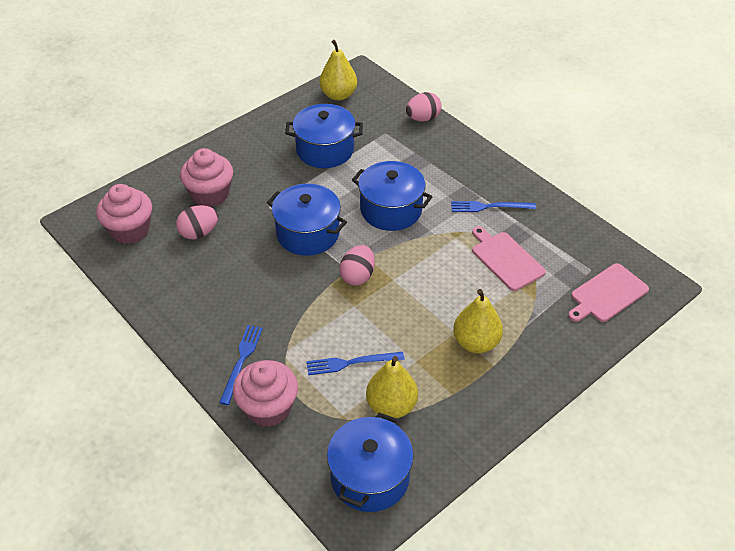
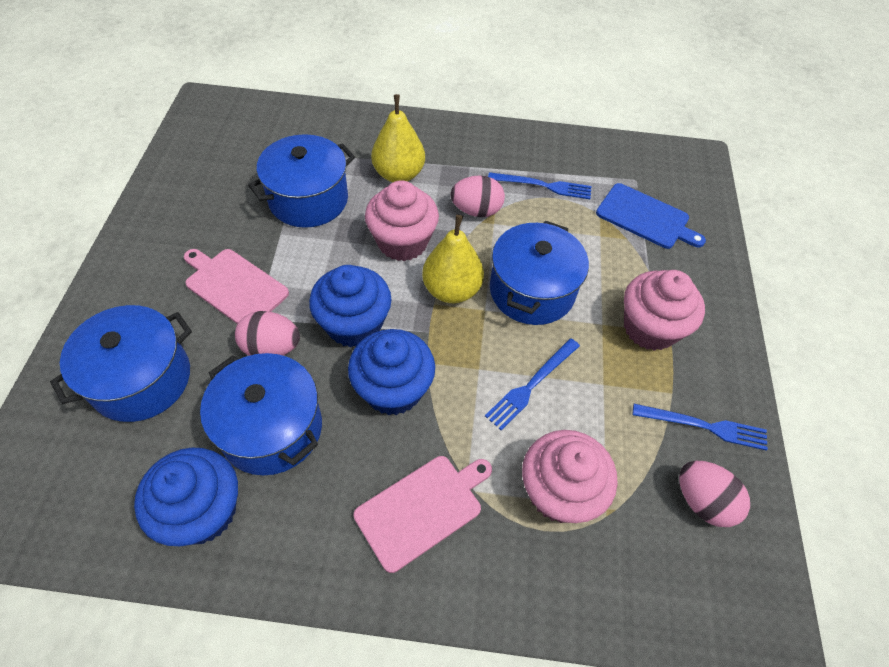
blue cupcake: 0 -> 3
blue cutting board: 0 -> 1
yellow pear: 3 -> 2

